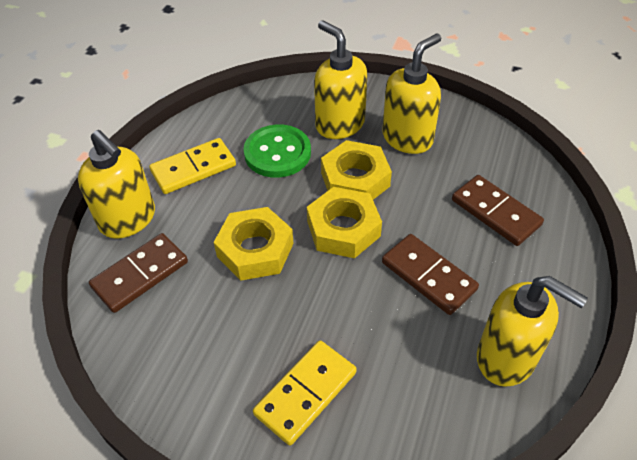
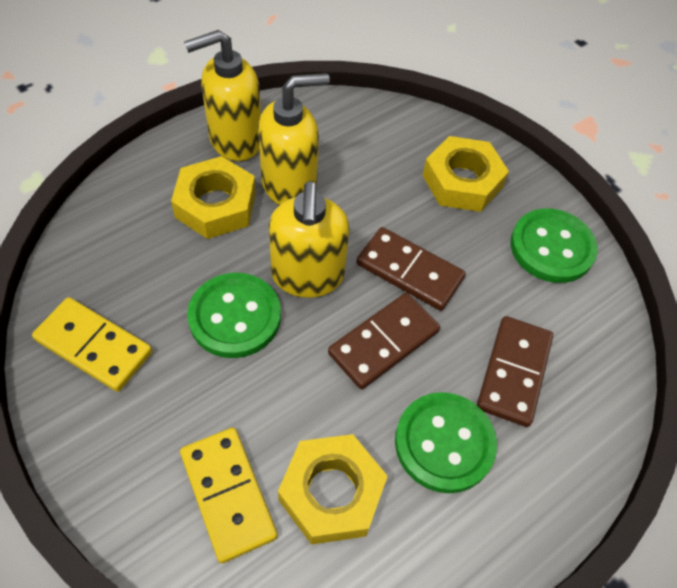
green button: 1 -> 3
yellow soap dispenser: 4 -> 3

